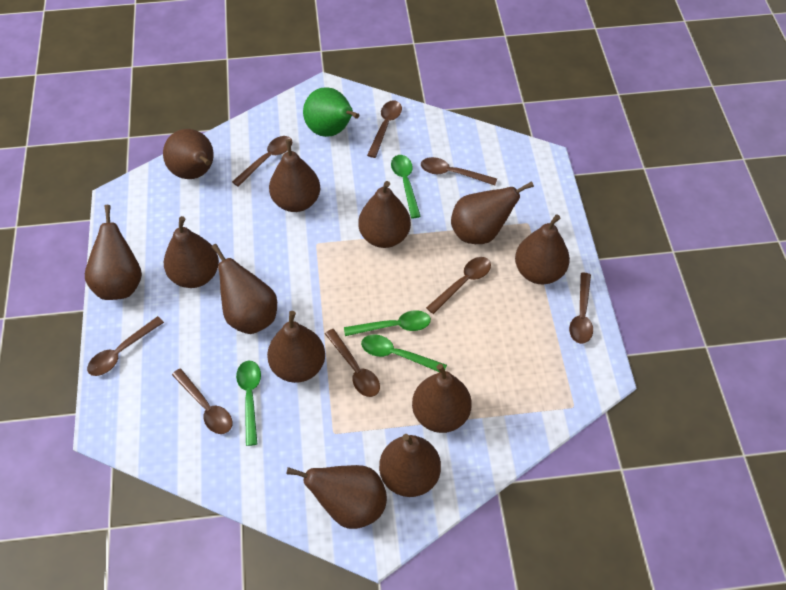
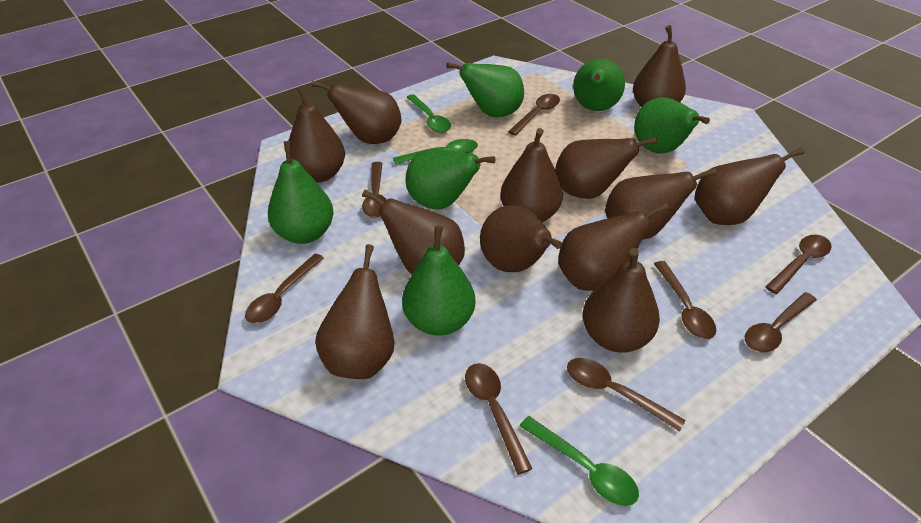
green pear: 1 -> 6
green spoon: 4 -> 3

